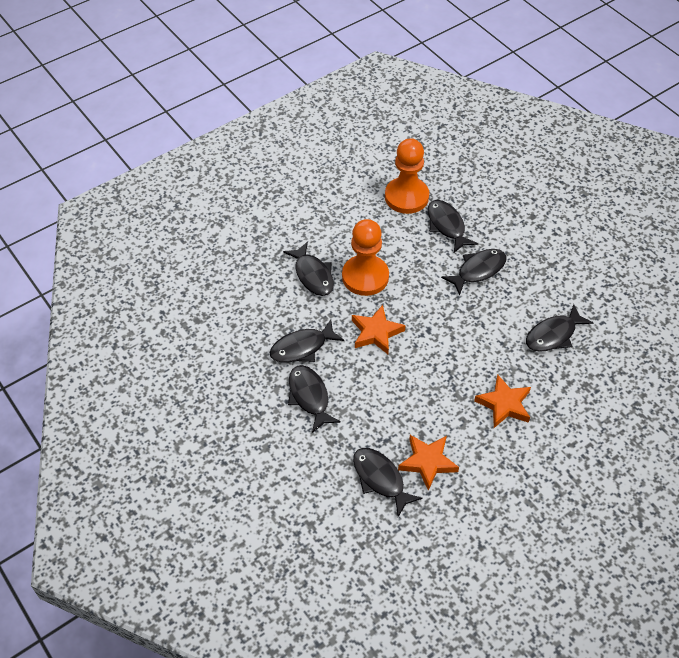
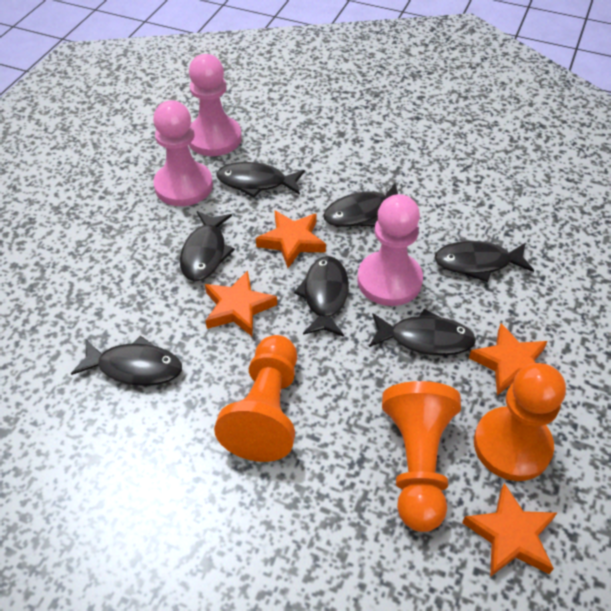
orange pawn: 2 -> 3
orange star: 3 -> 4
pink pawn: 0 -> 3

